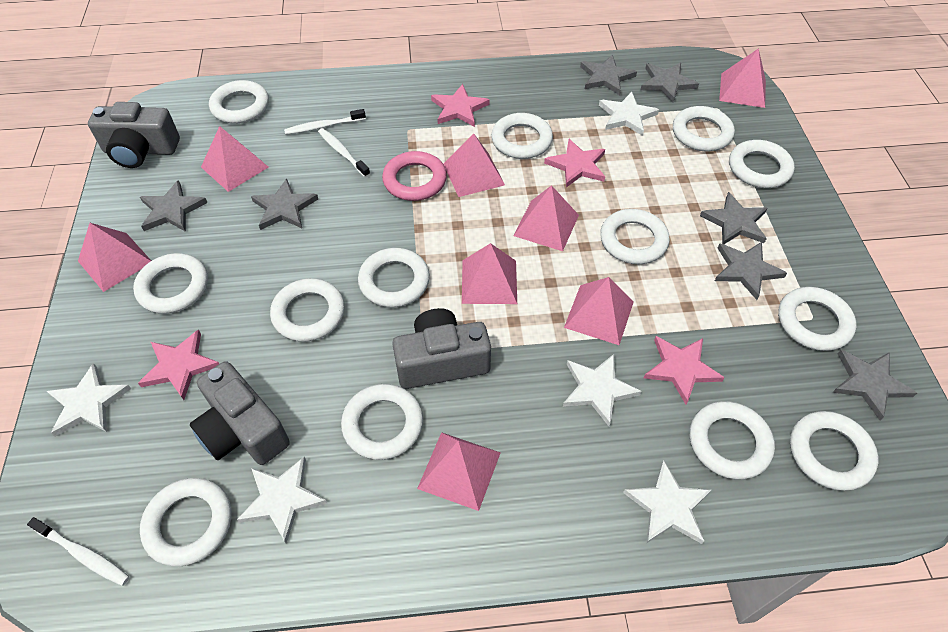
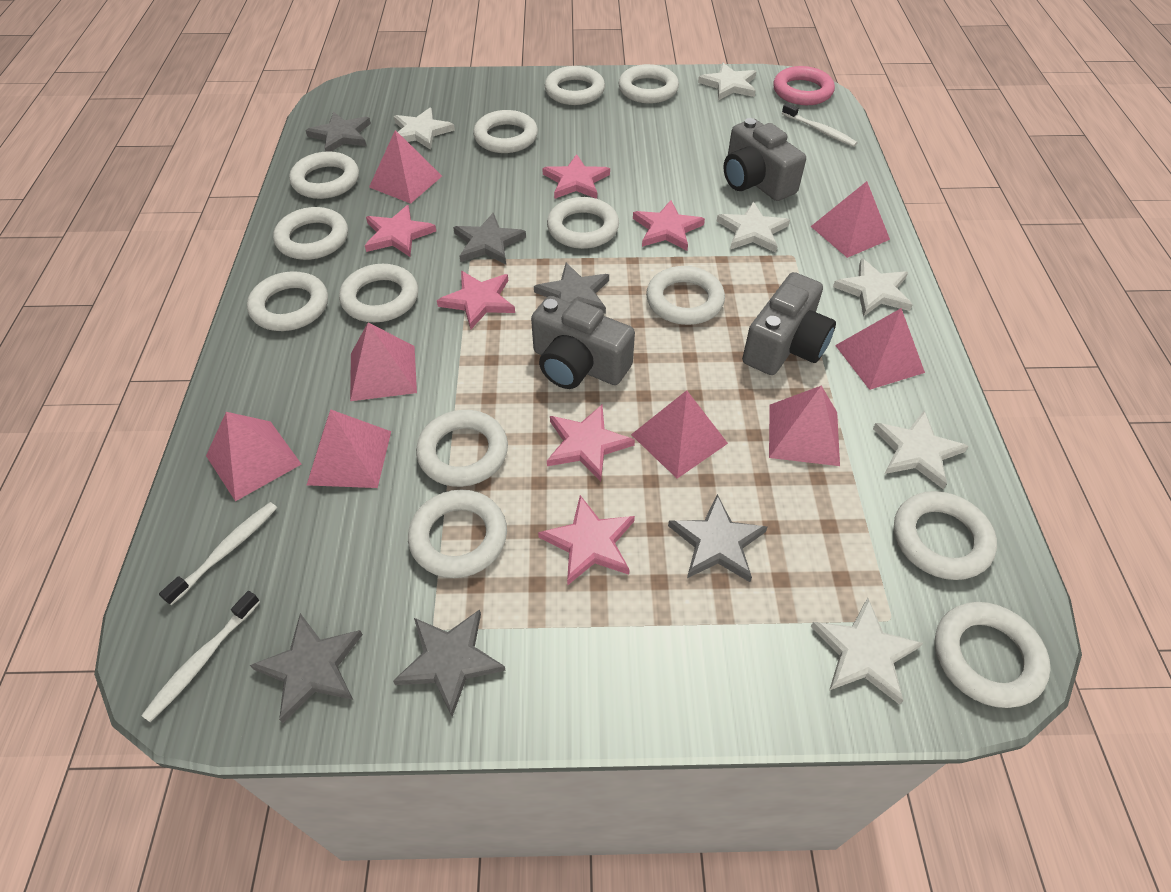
grey star: 7 -> 6
pink star: 4 -> 6
white star: 5 -> 6

